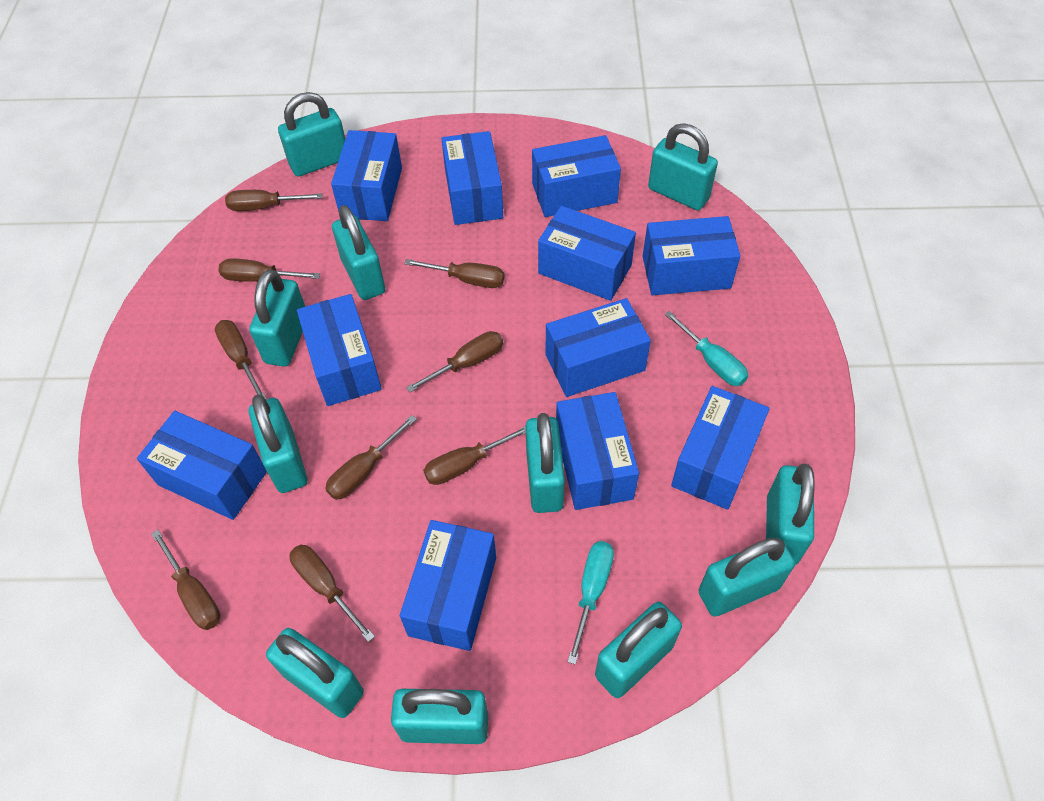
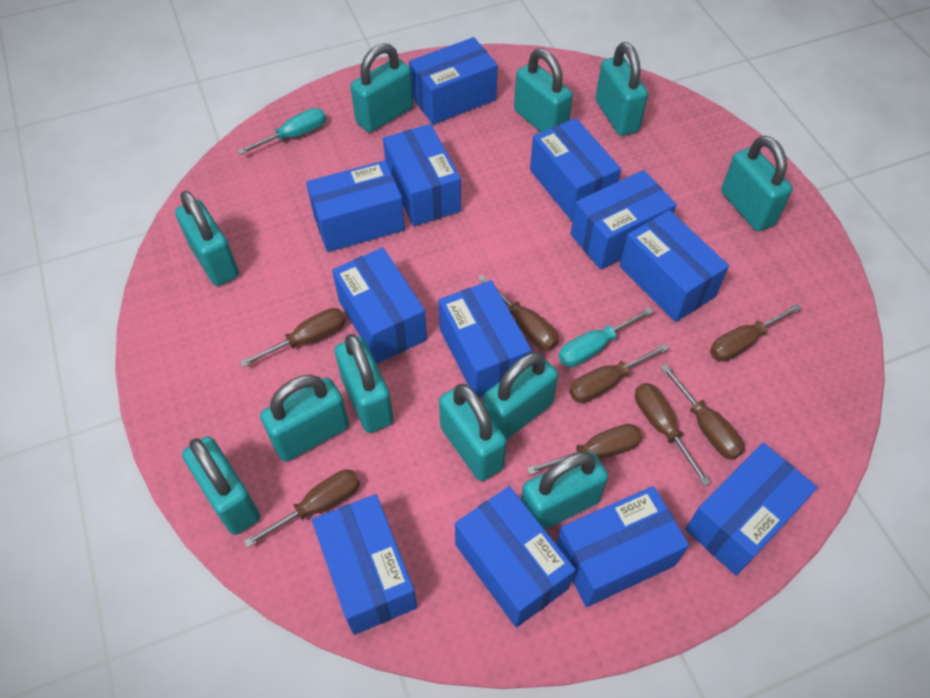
blue box: 11 -> 12
brown screwdriver: 9 -> 8

